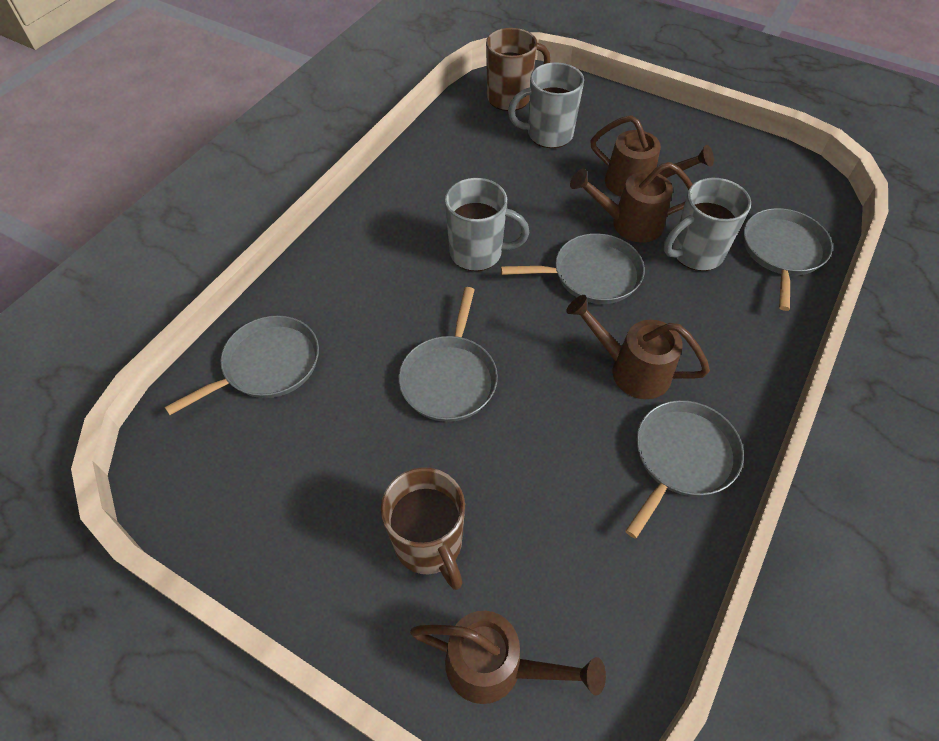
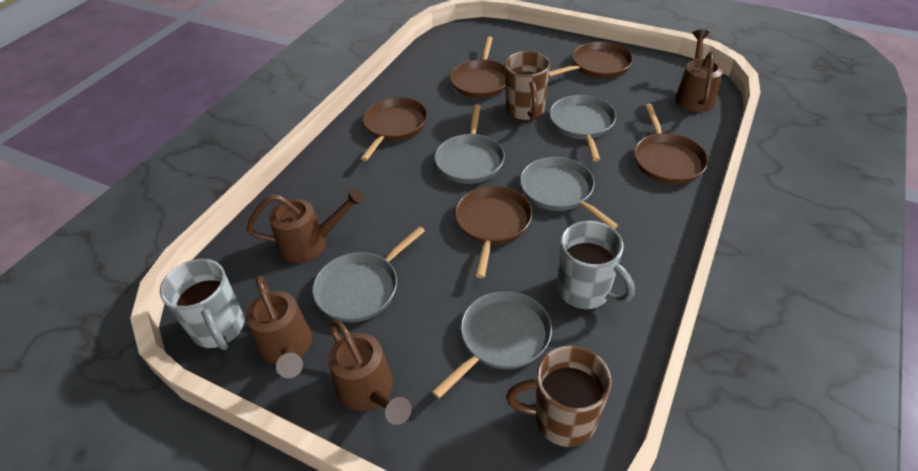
brown pan: 0 -> 5
grey mug: 3 -> 2

